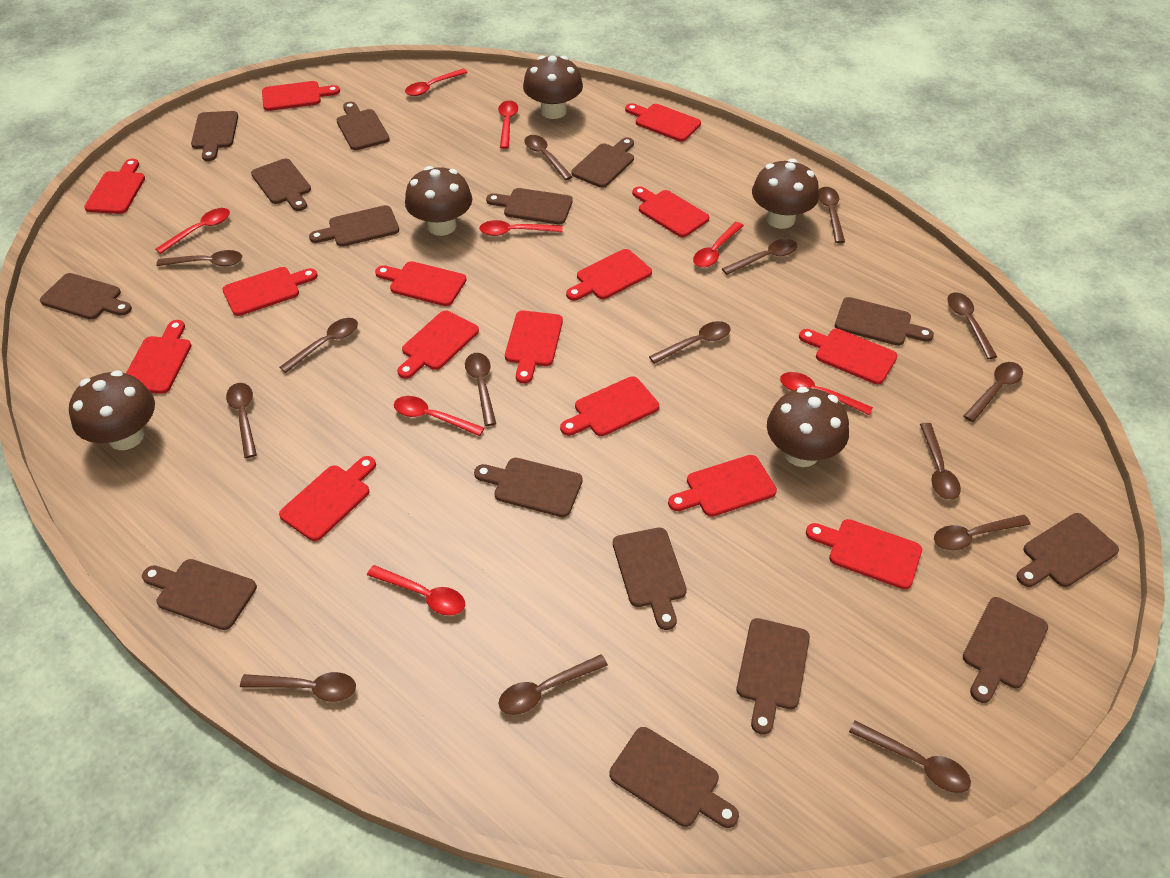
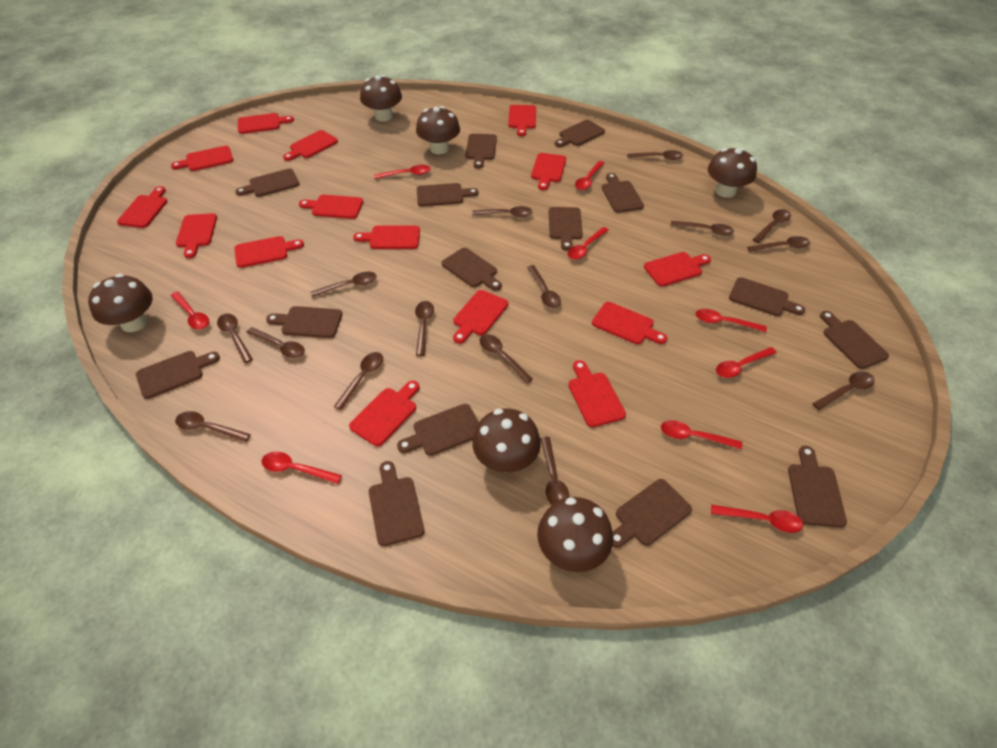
brown mushroom: 5 -> 6
red spoon: 8 -> 9

